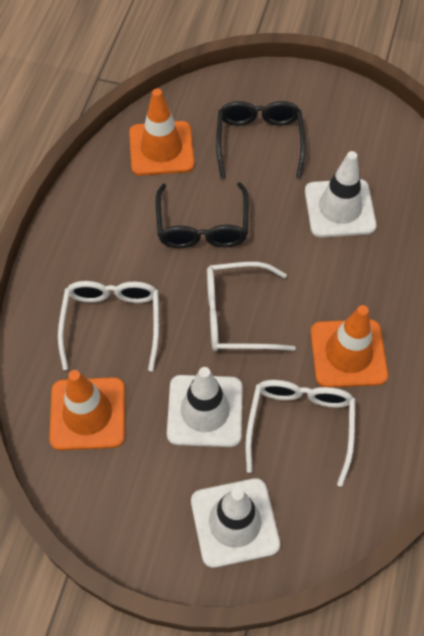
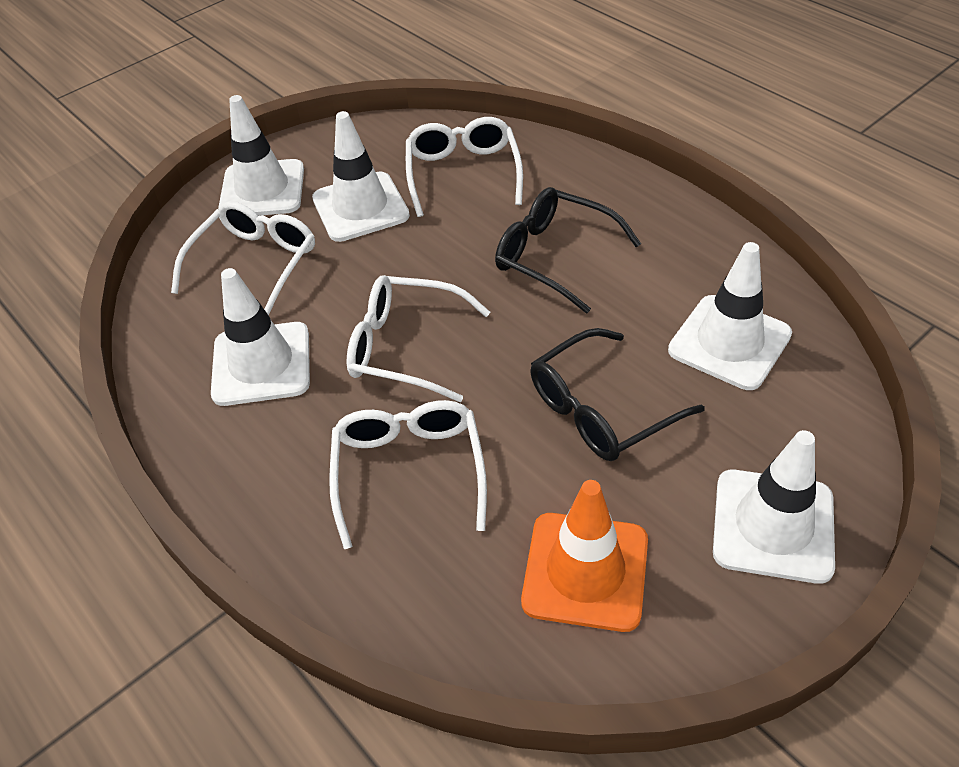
orange traffic cone: 3 -> 1
white glasses: 3 -> 4
white traffic cone: 3 -> 5

